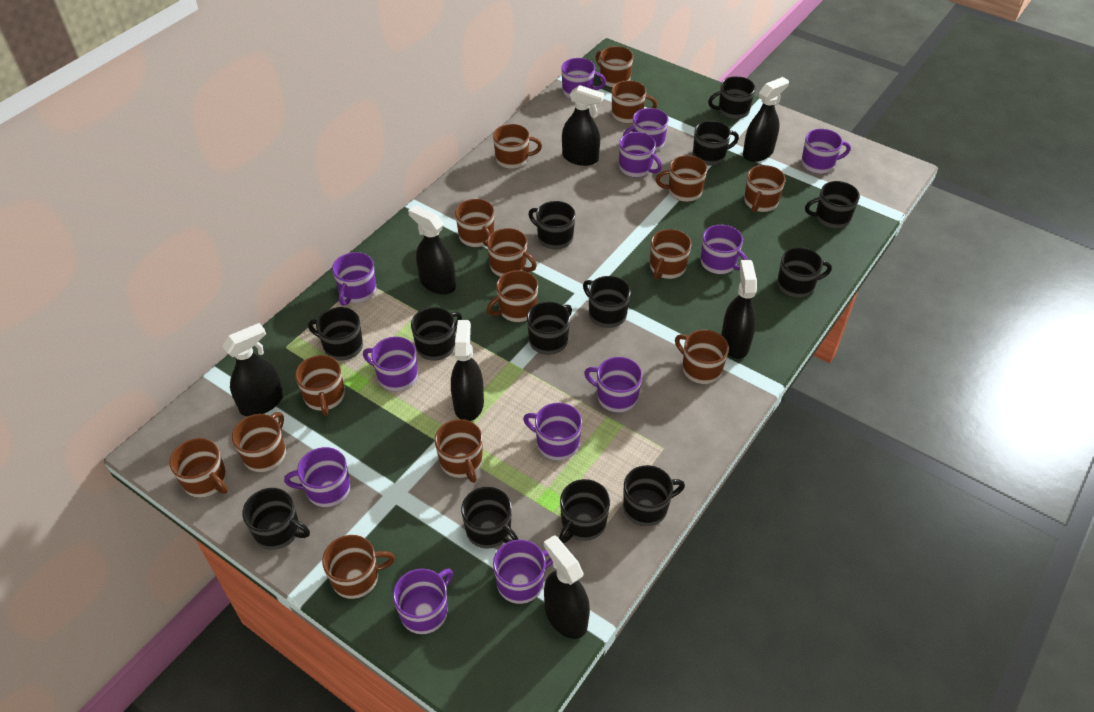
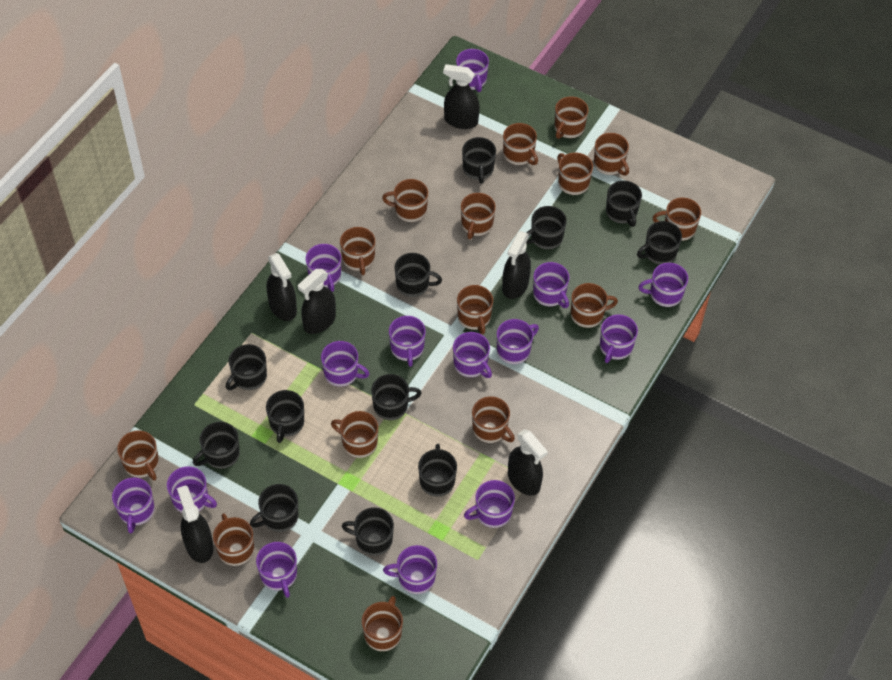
black mug: 13 -> 12
black spray bottle: 7 -> 6
purple mug: 12 -> 14

